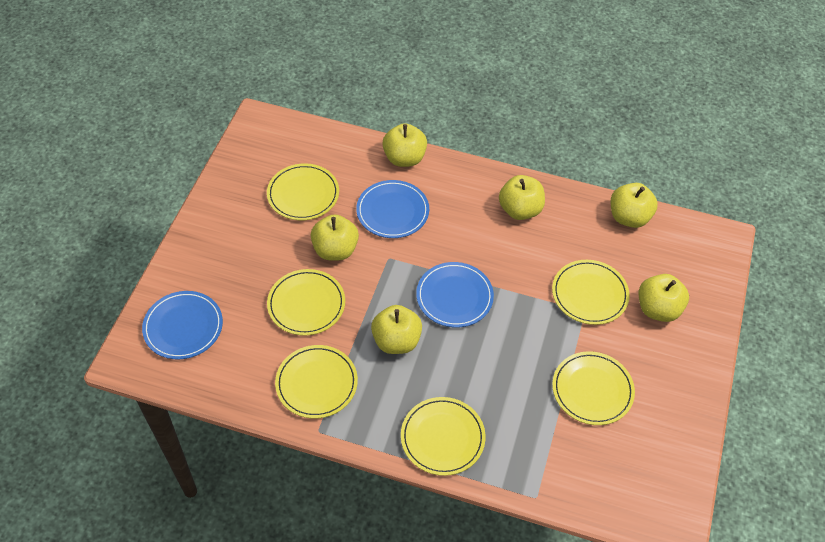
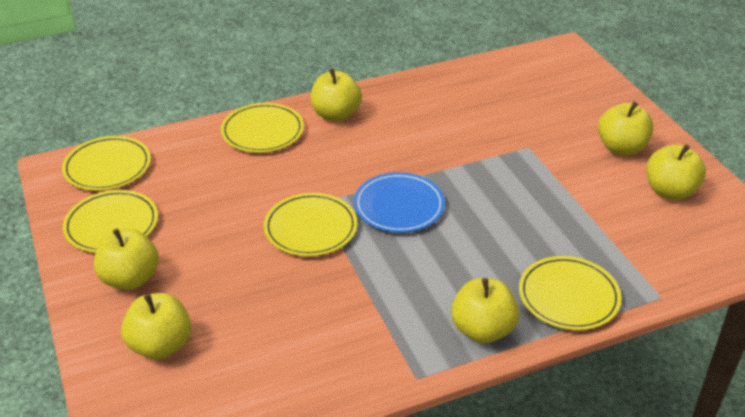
blue plate: 3 -> 1
yellow plate: 6 -> 5

